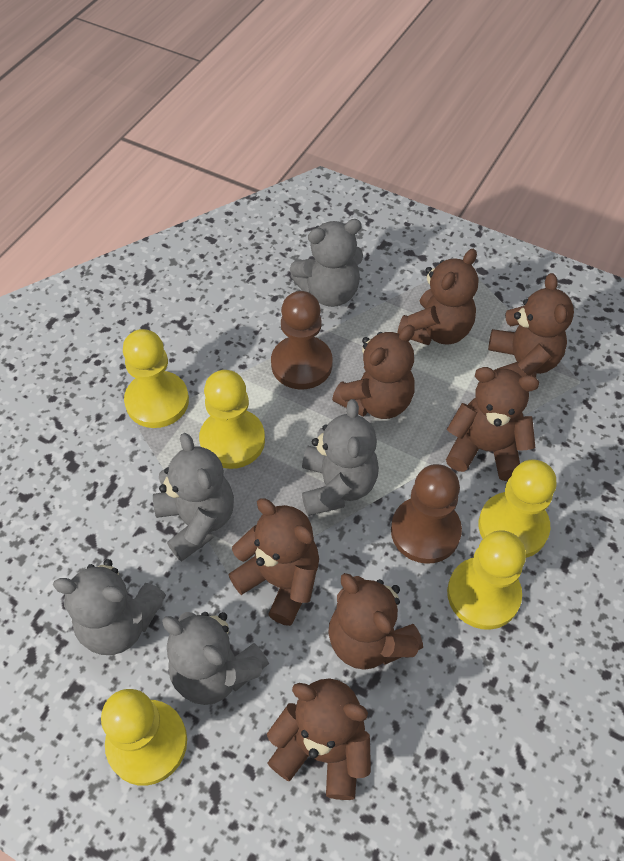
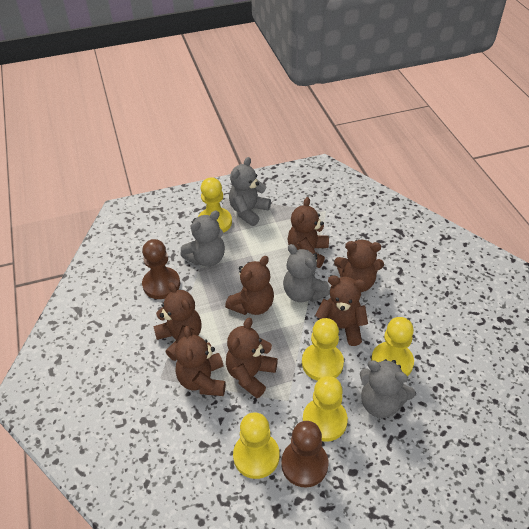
grey teddy bear: 5 -> 4

